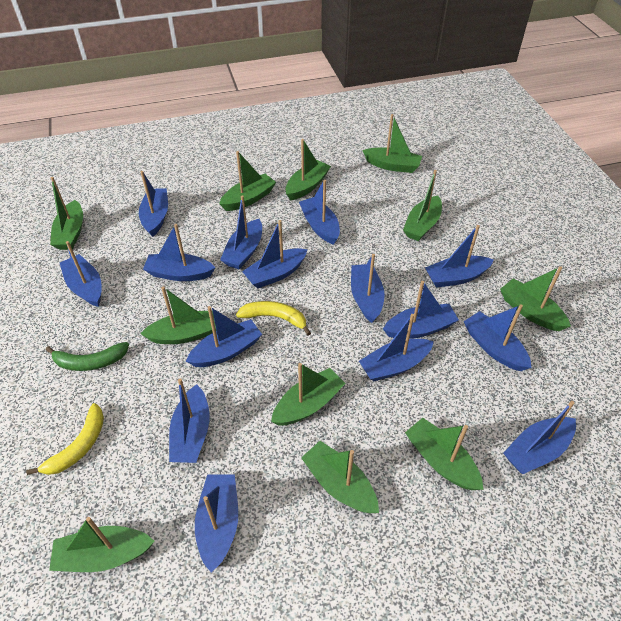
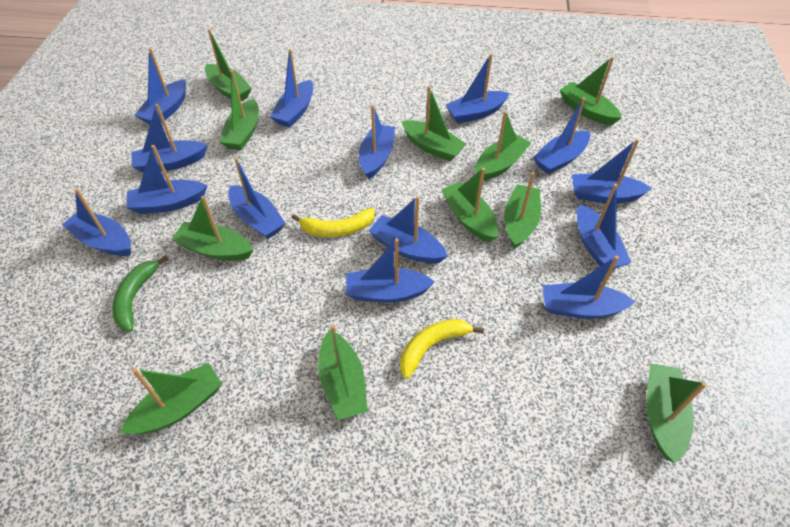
blue boat: 15 -> 14

